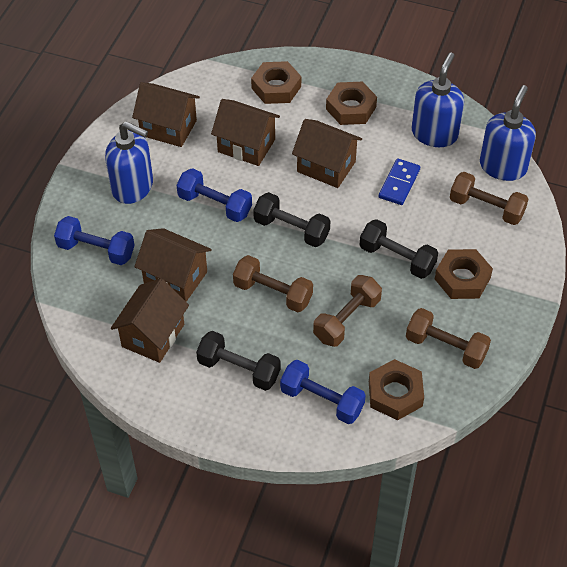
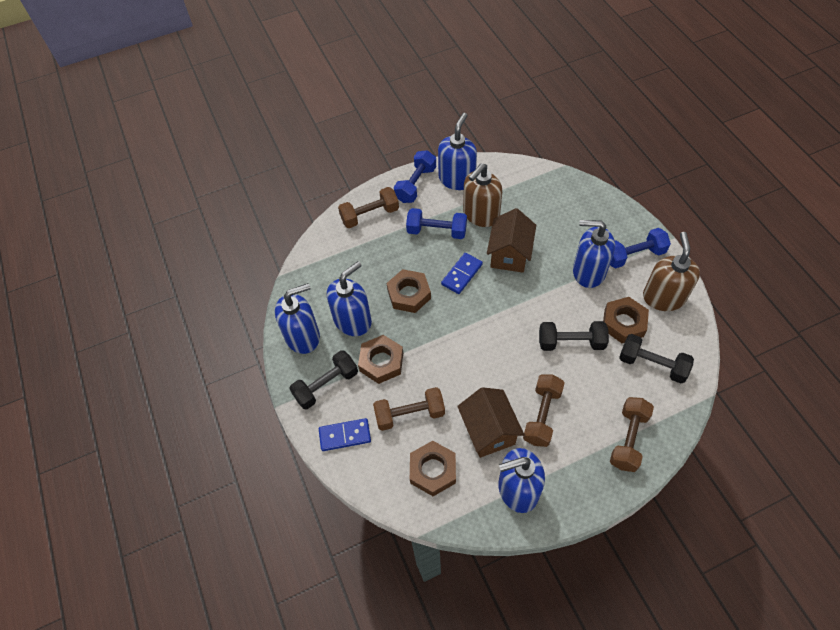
blue domino: 1 -> 2
blue soap dispenser: 3 -> 5
brown house: 5 -> 2
brown soap dispenser: 0 -> 2

